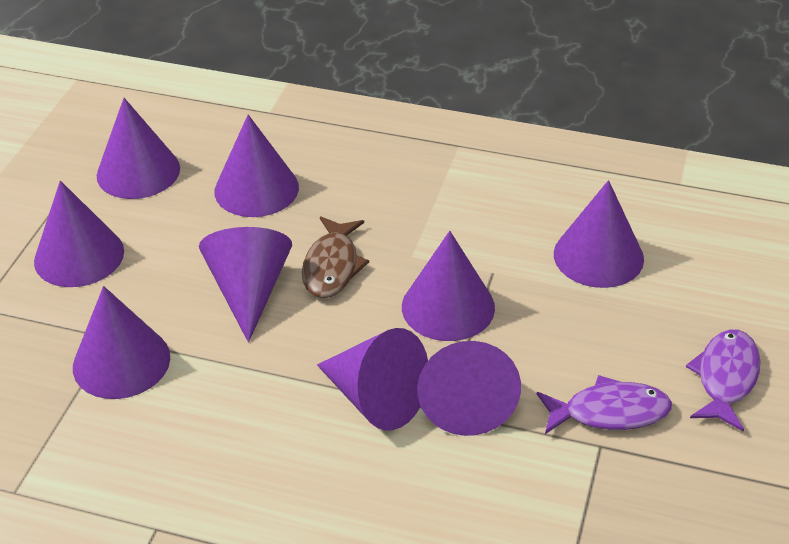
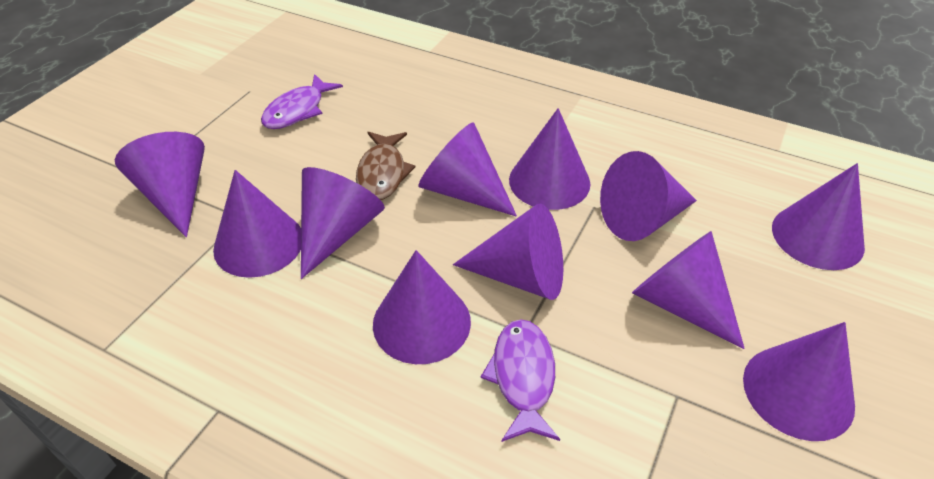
purple cone: 9 -> 11

